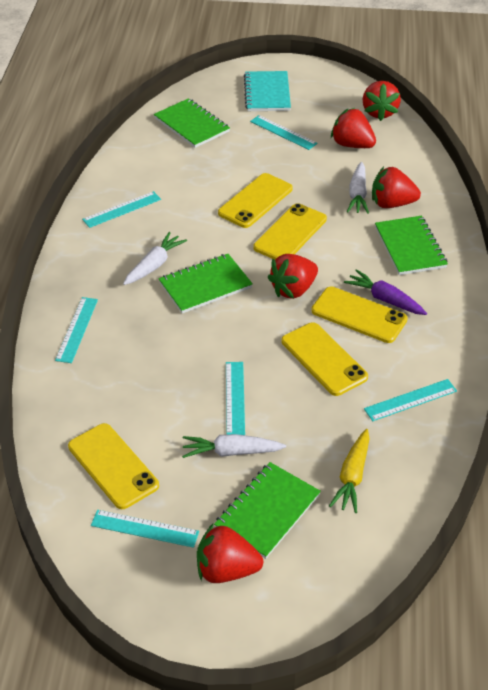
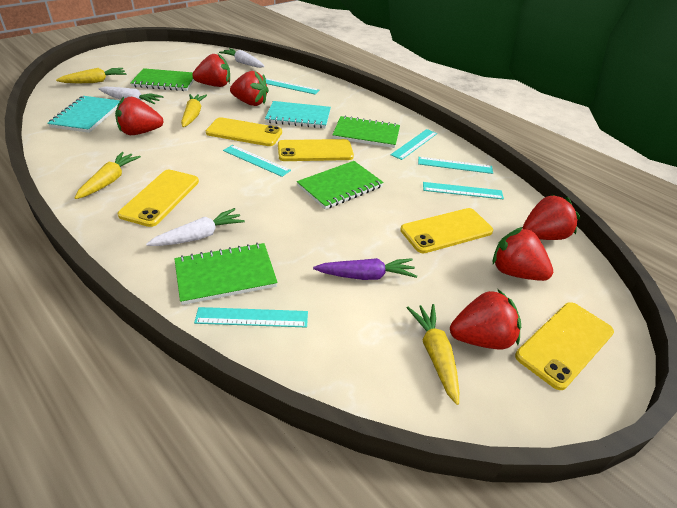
red strawberry: 5 -> 6
turquoise notebook: 1 -> 2
yellow carrot: 1 -> 4

